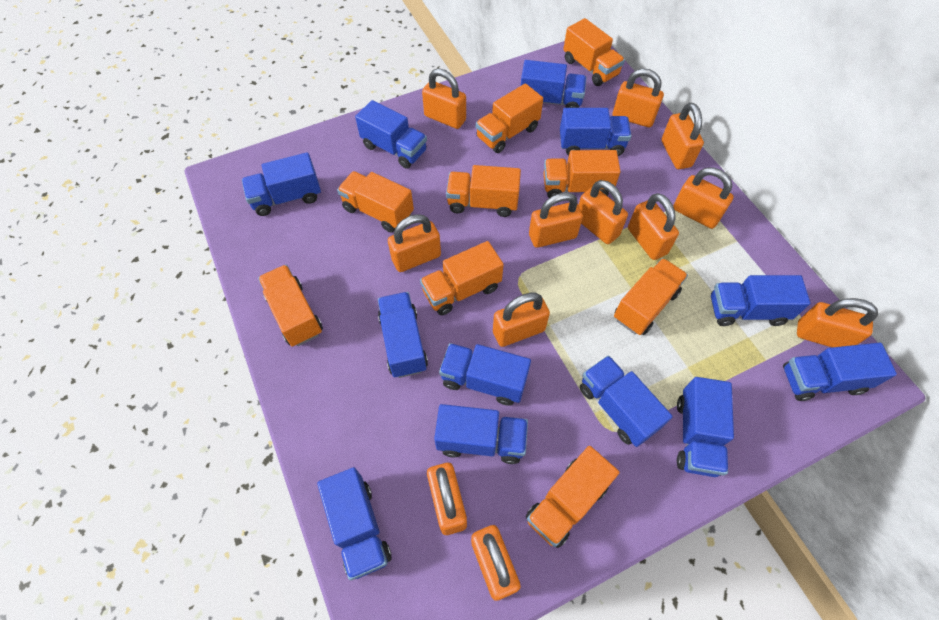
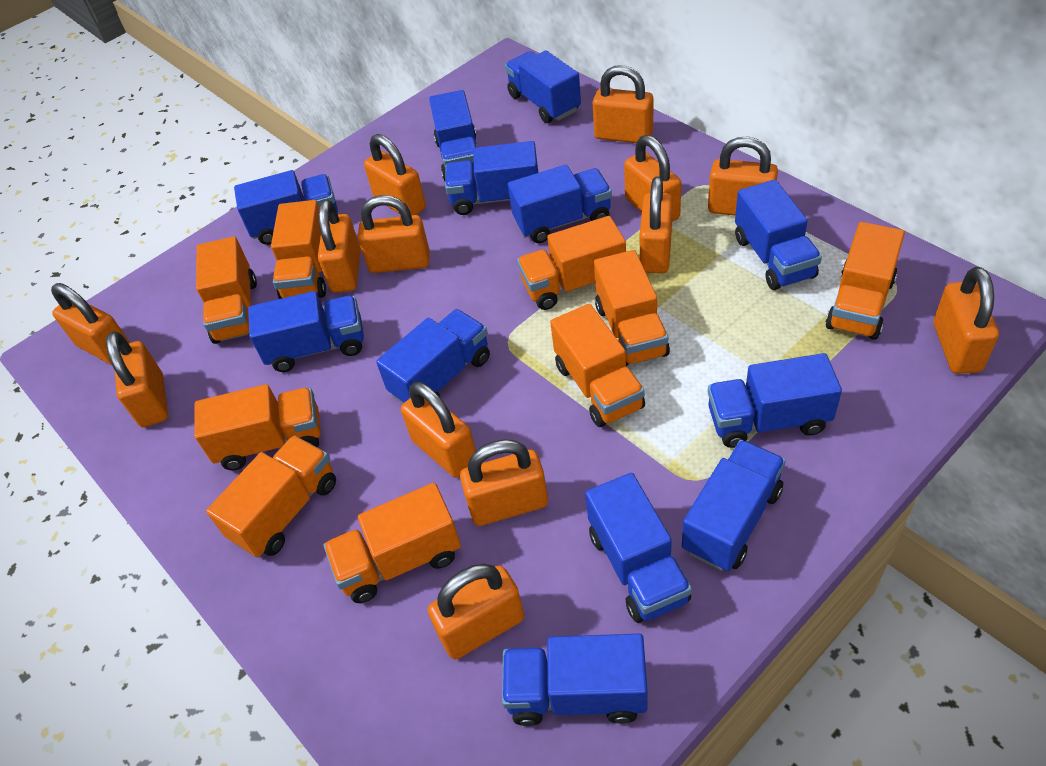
orange padlock: 12 -> 13

